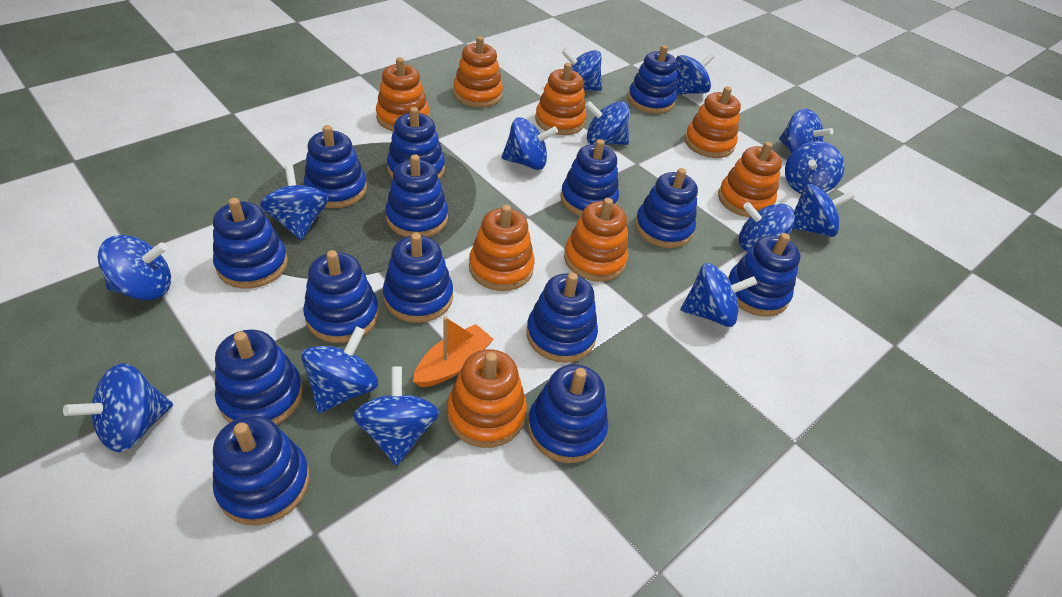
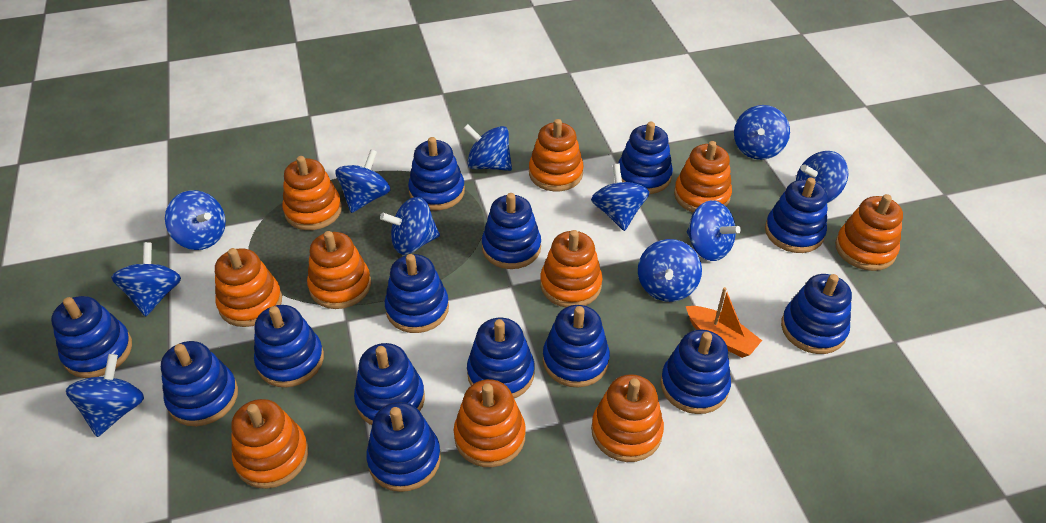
blue spinning top: 14 -> 11
orange stacking toy: 8 -> 10

